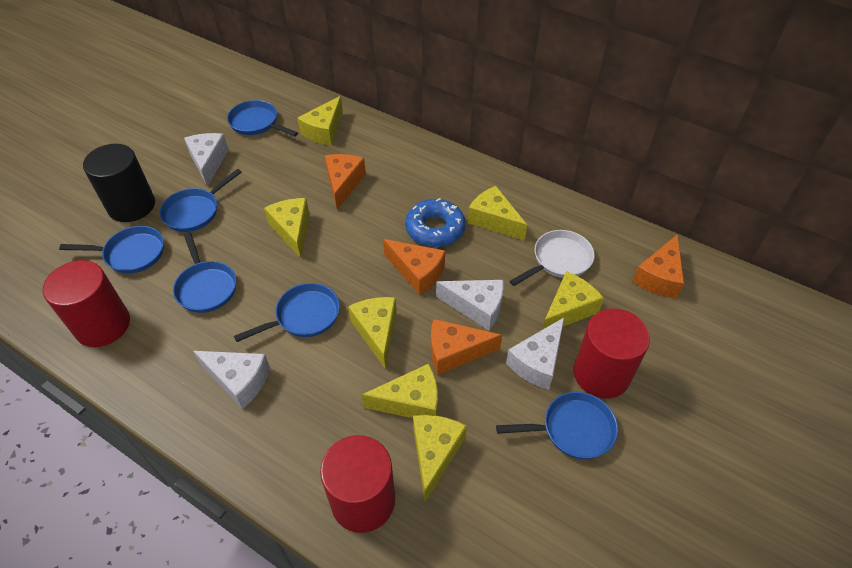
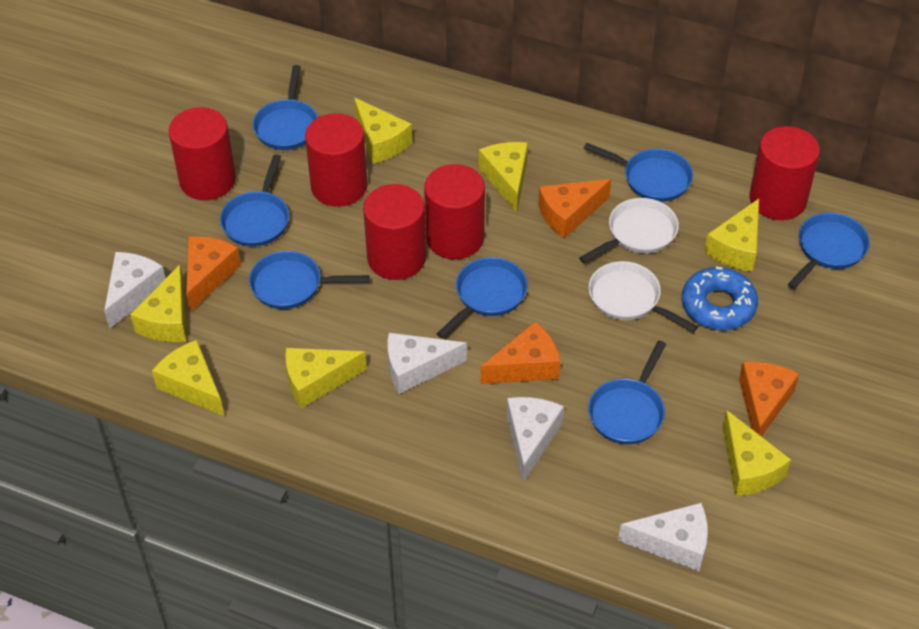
black cylinder: 1 -> 0
blue pan: 6 -> 7
red cylinder: 3 -> 5
white pan: 1 -> 2

